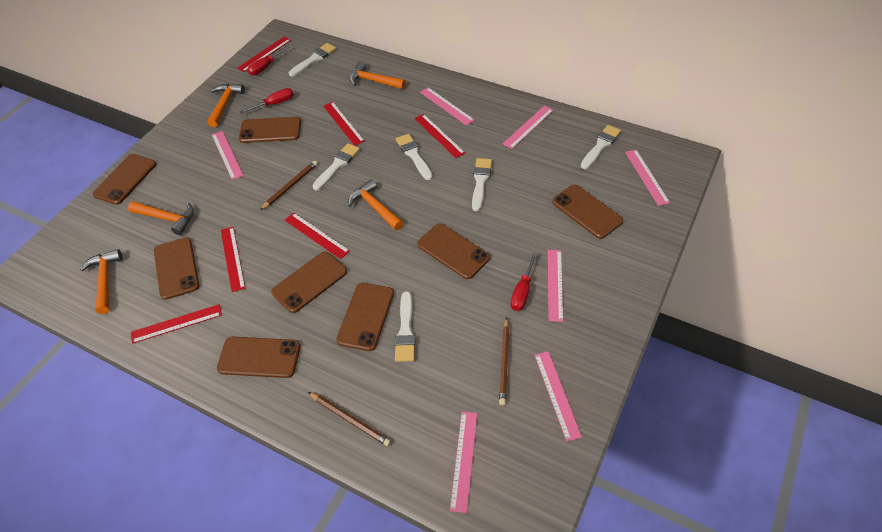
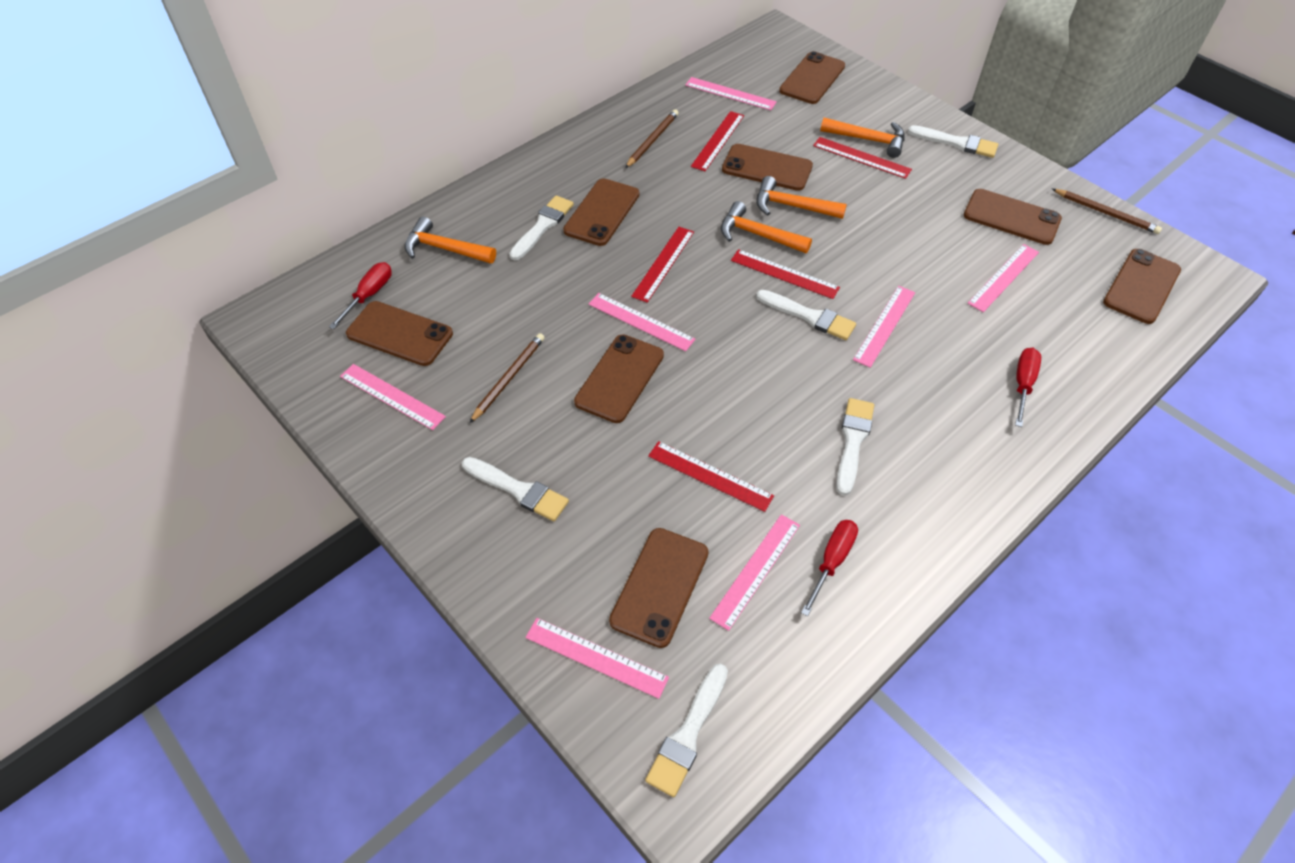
orange hammer: 5 -> 4
red ruler: 6 -> 5

